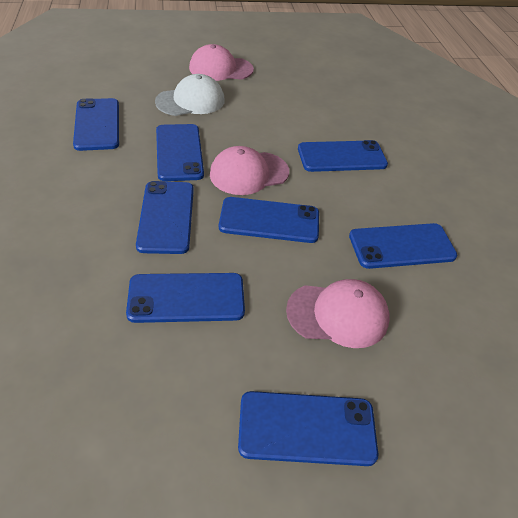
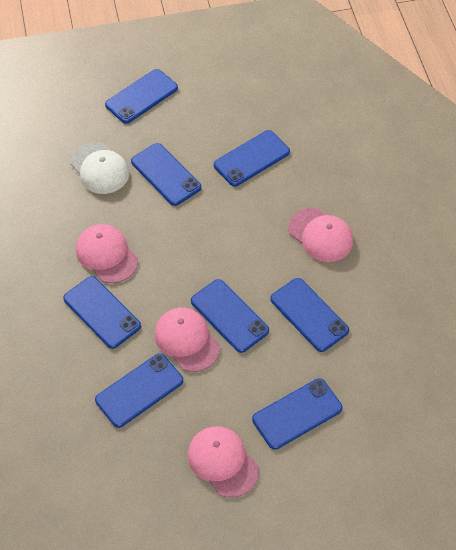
pink cap: 3 -> 4

